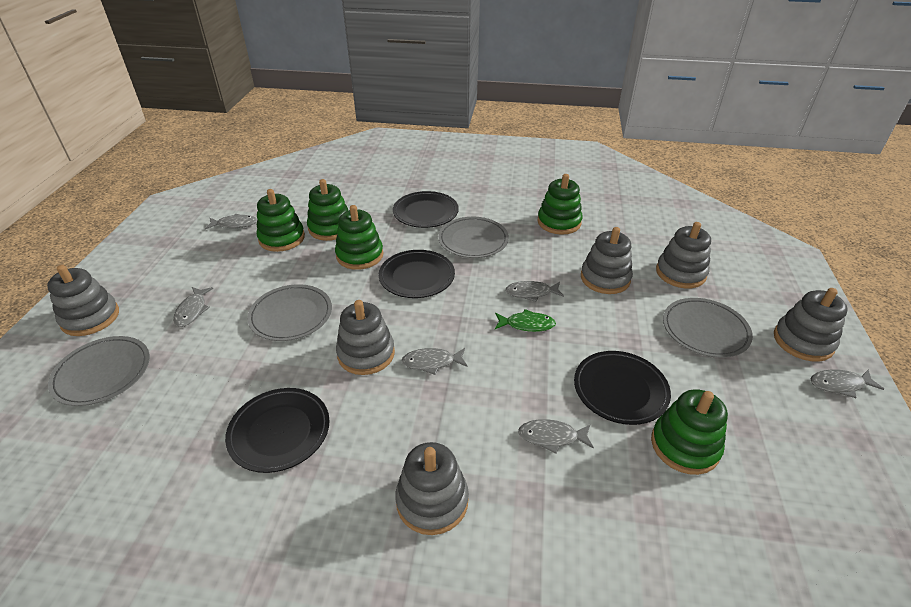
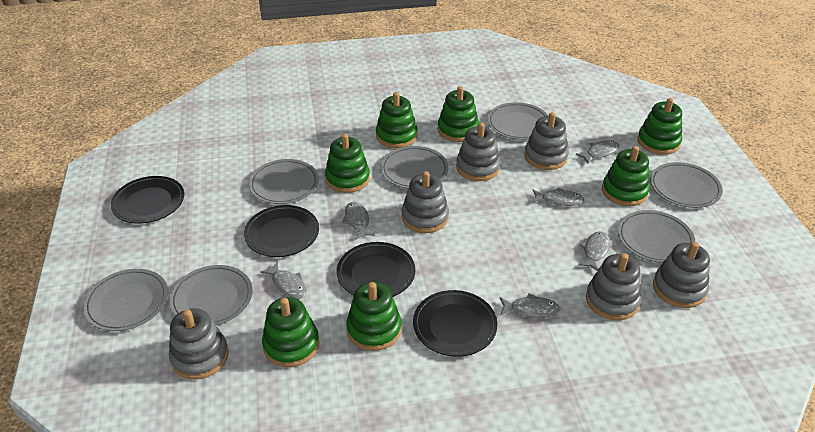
green fish: 1 -> 0
green stacking toy: 5 -> 7
grey plate: 4 -> 7

